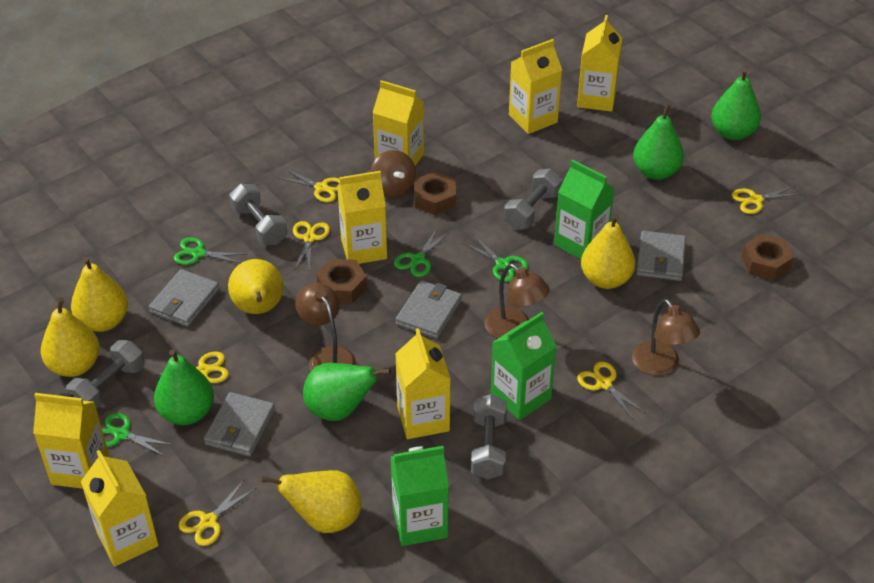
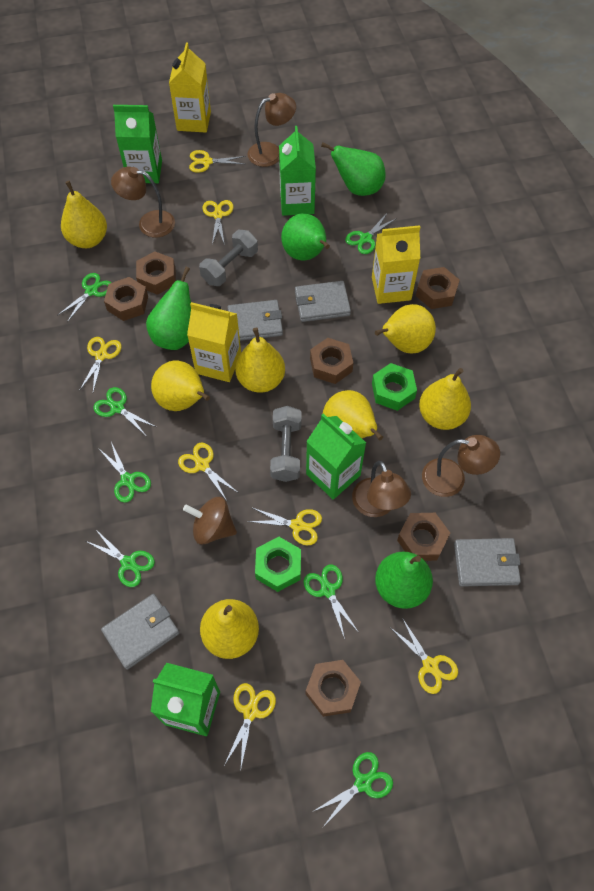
brown lamp: 3 -> 4
brown nut: 3 -> 6
green carton: 3 -> 4
green nut: 0 -> 2
green scissors: 4 -> 7
grey dumbbell: 4 -> 2
yellow carton: 7 -> 3
yellow pear: 5 -> 7
yellow scissors: 6 -> 7

